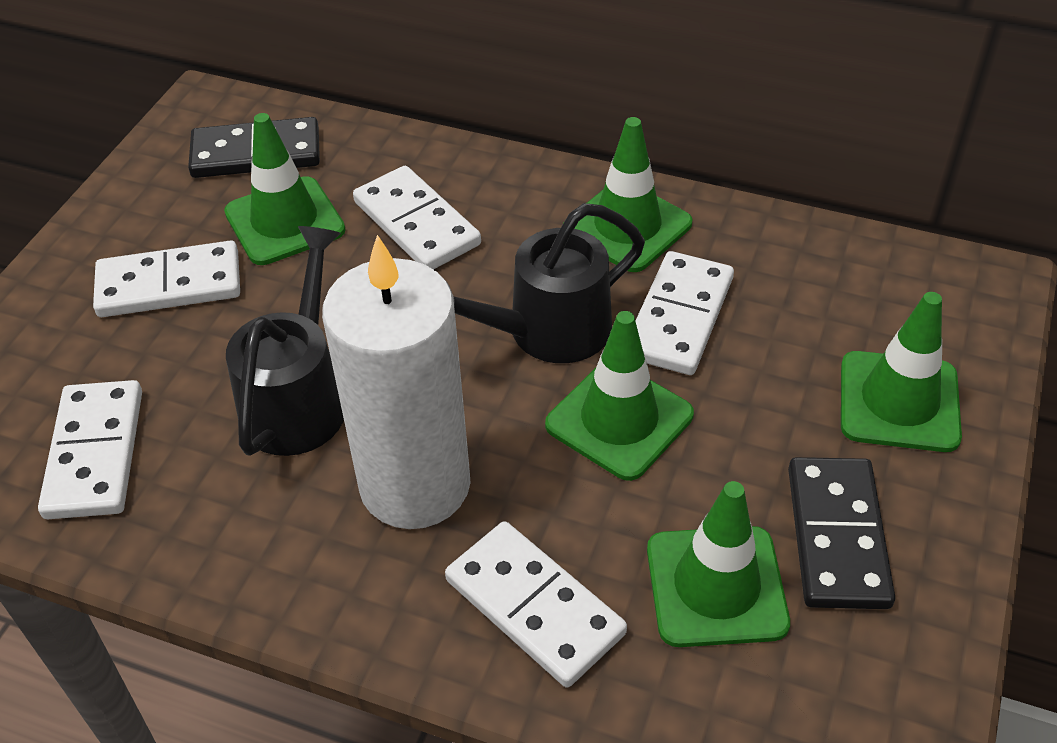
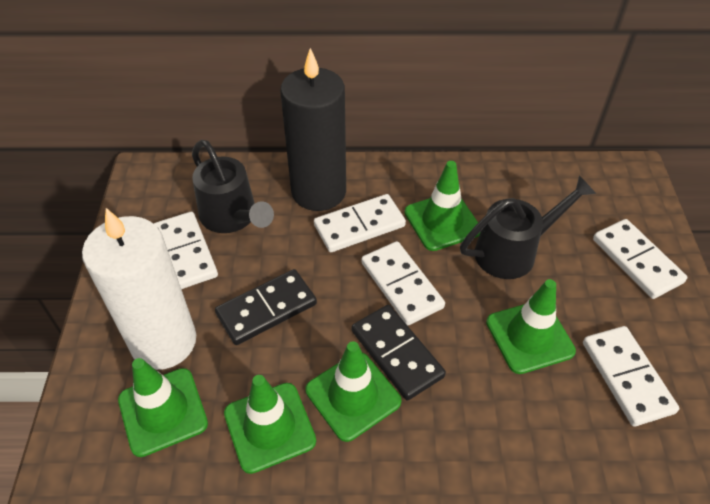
black candle: 0 -> 1

